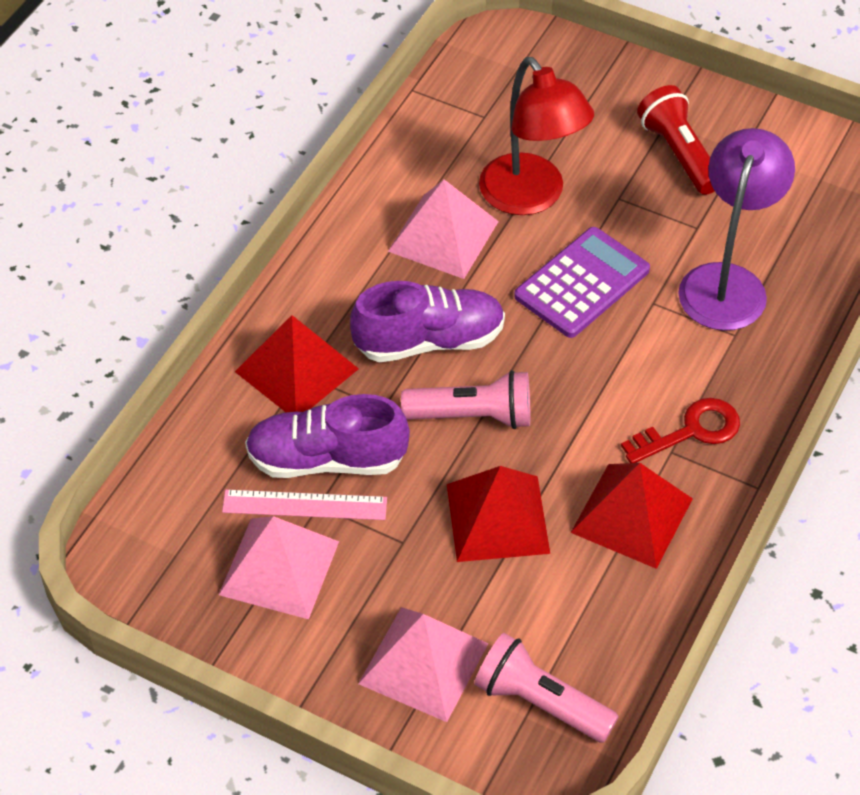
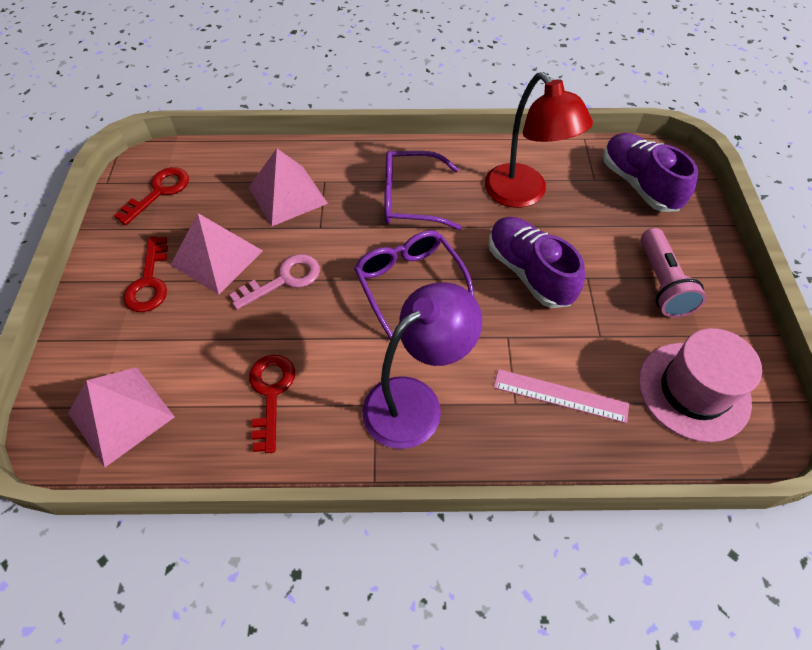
pink flashlight: 2 -> 1
pink hat: 0 -> 1
pink key: 0 -> 1
purple calculator: 1 -> 0
purple glasses: 0 -> 2
red flashlight: 1 -> 0
red key: 1 -> 3
red pyramid: 3 -> 0

